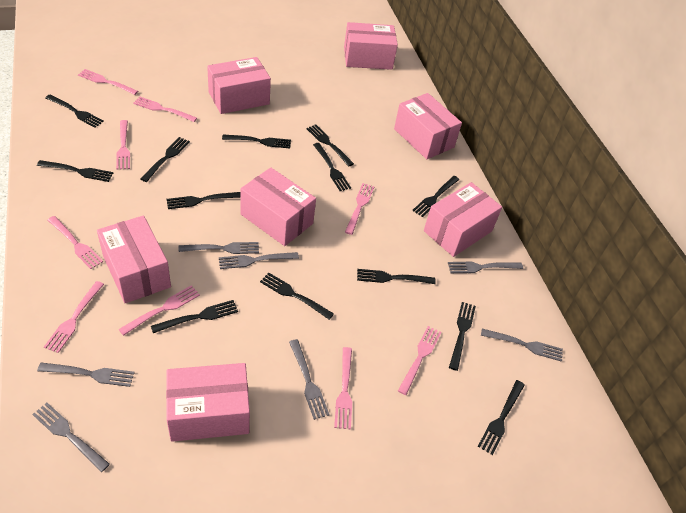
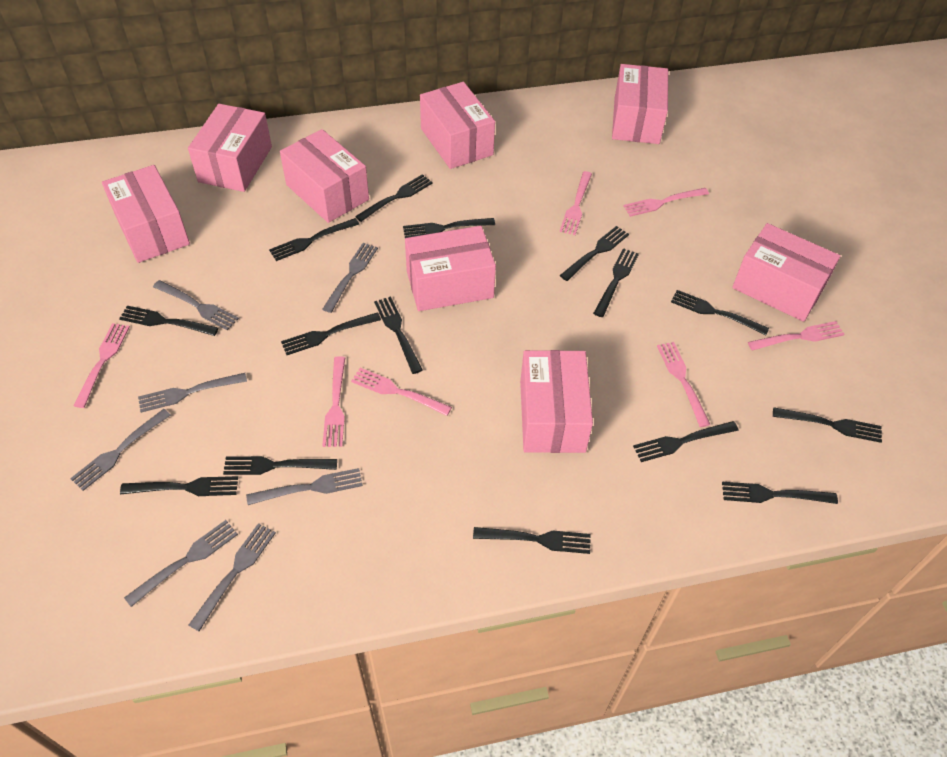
black fork: 13 -> 15
pink box: 7 -> 8
pink fork: 9 -> 7

